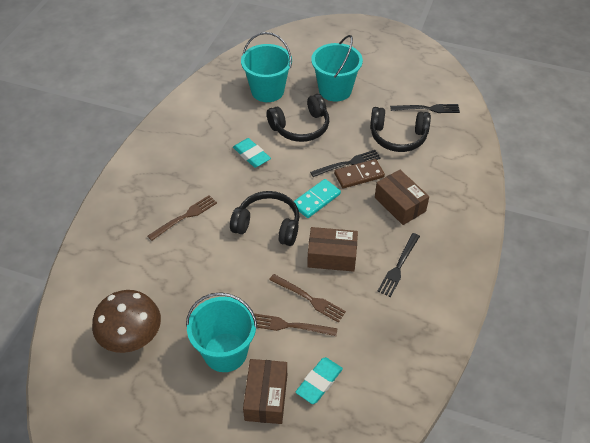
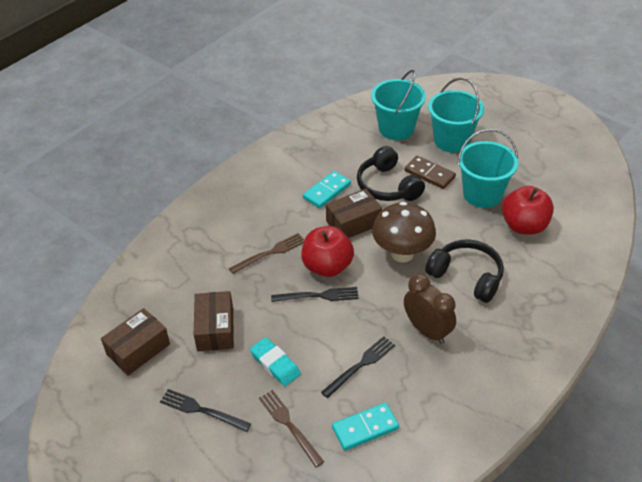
black headphones: 3 -> 2
brown clock: 0 -> 1
brown fork: 3 -> 2
red apple: 0 -> 2
turquoise domino: 1 -> 2
turquoise eraser: 2 -> 1

